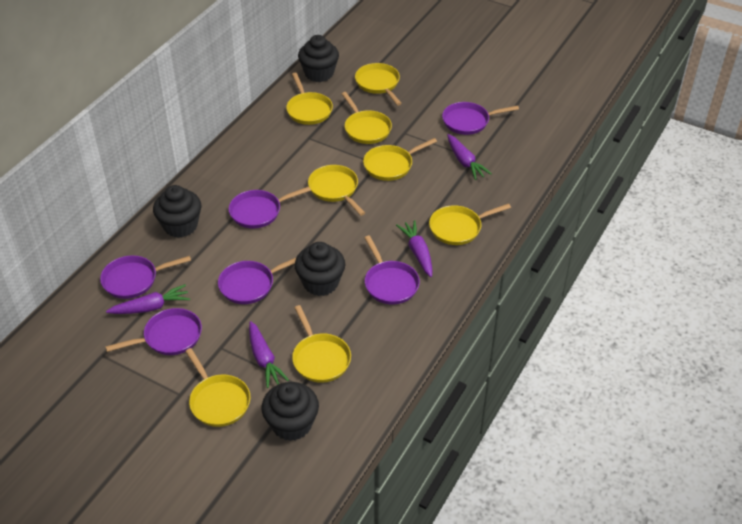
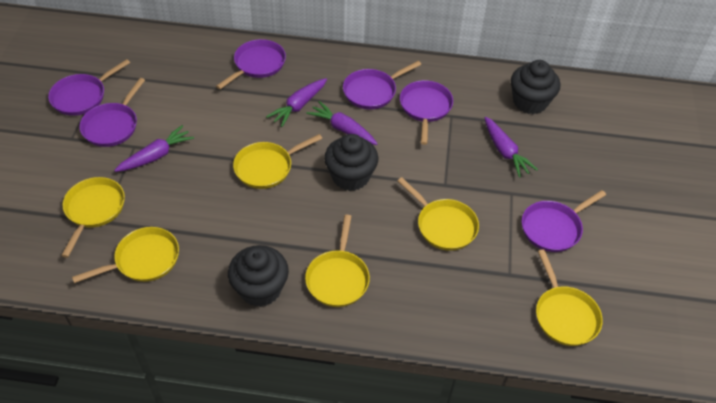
black cupcake: 4 -> 3
yellow pan: 8 -> 6

